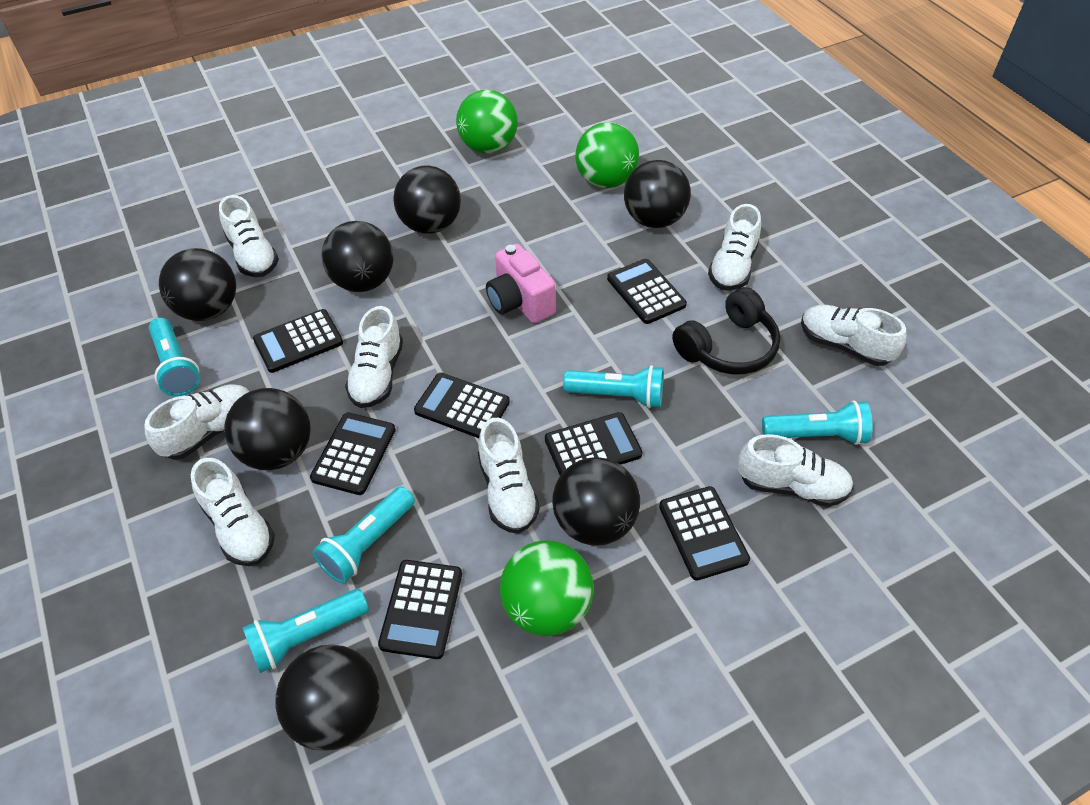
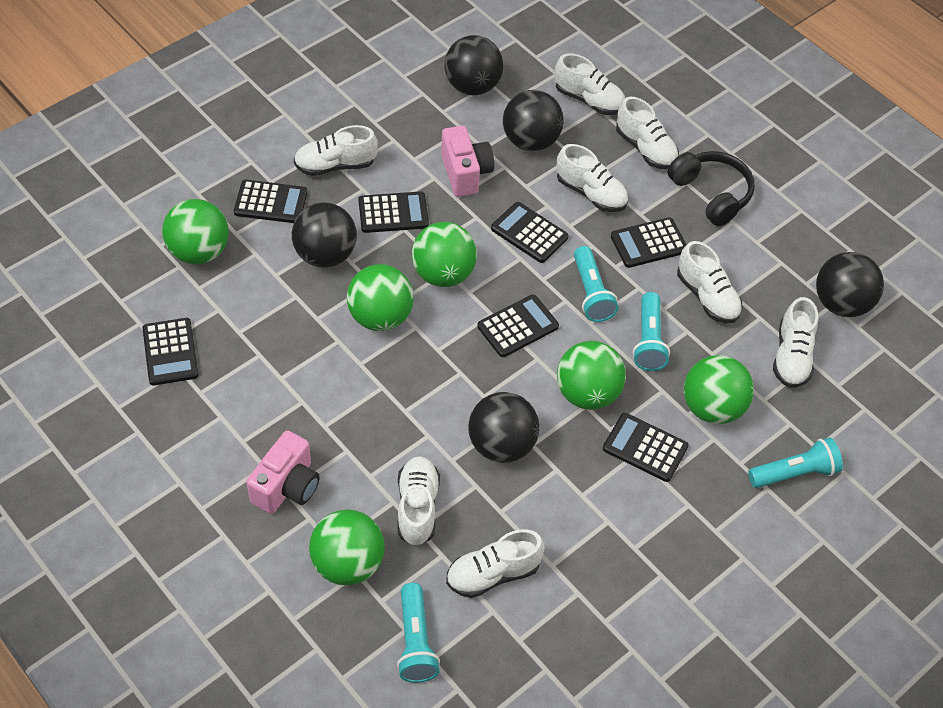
black ball: 7 -> 5
green ball: 3 -> 6
pink camera: 1 -> 2
turquoise flashlight: 5 -> 4

